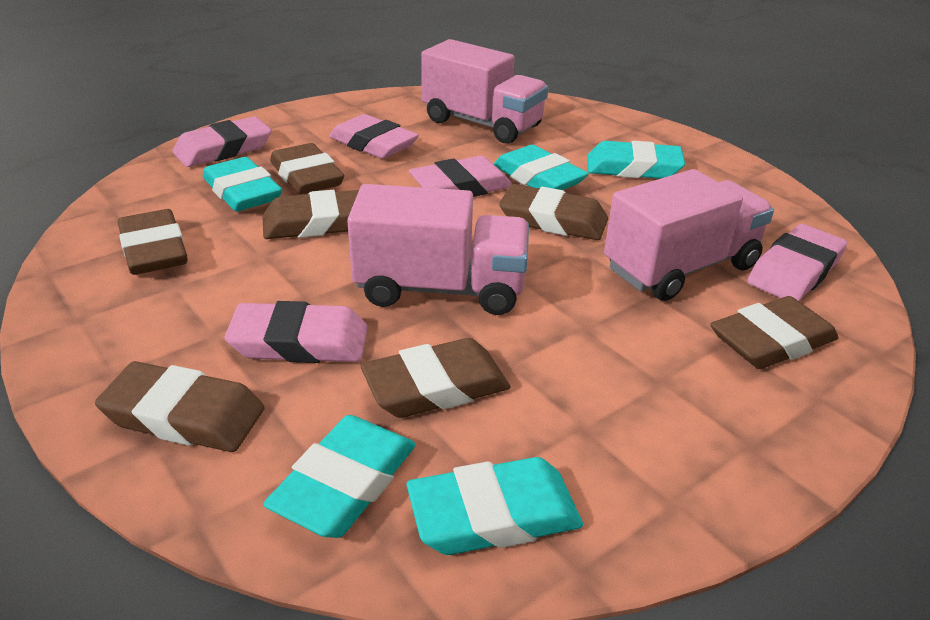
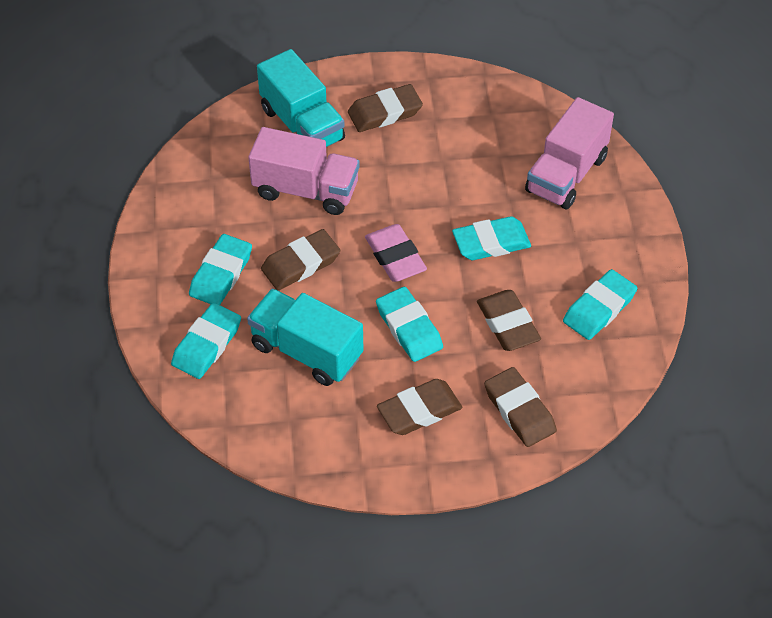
brown eraser: 7 -> 5
pink eraser: 5 -> 1
pink truck: 3 -> 2
turquoise truck: 0 -> 2

